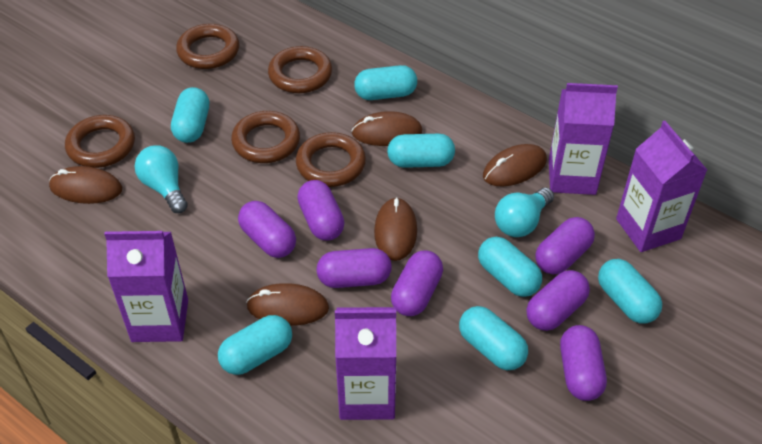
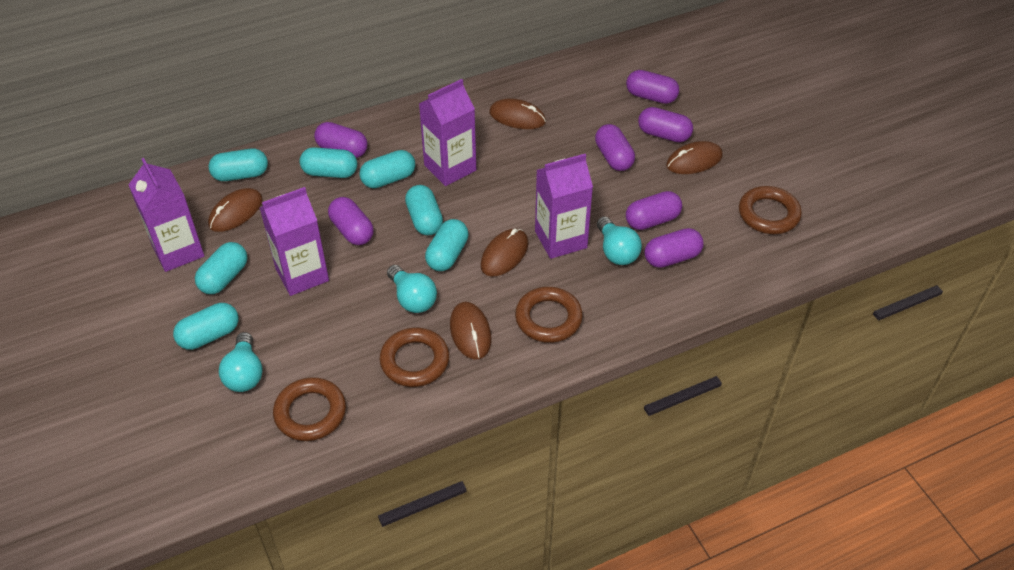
brown ring: 5 -> 4
turquoise light bulb: 2 -> 3

